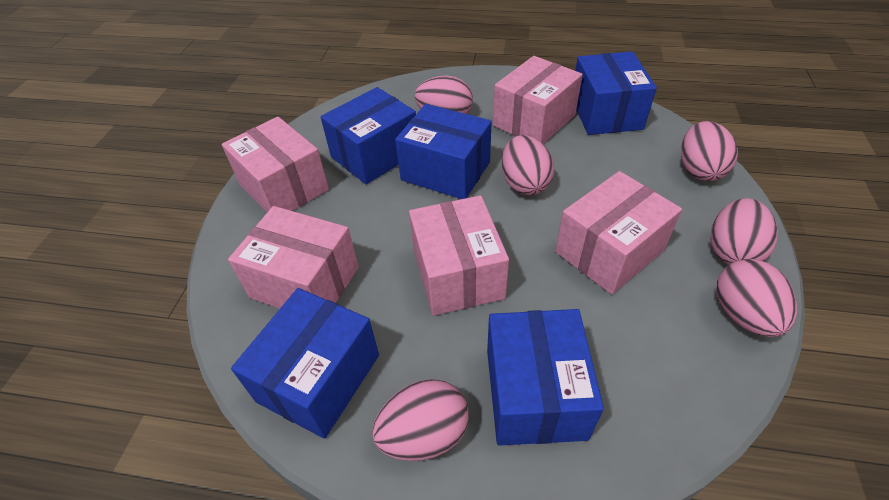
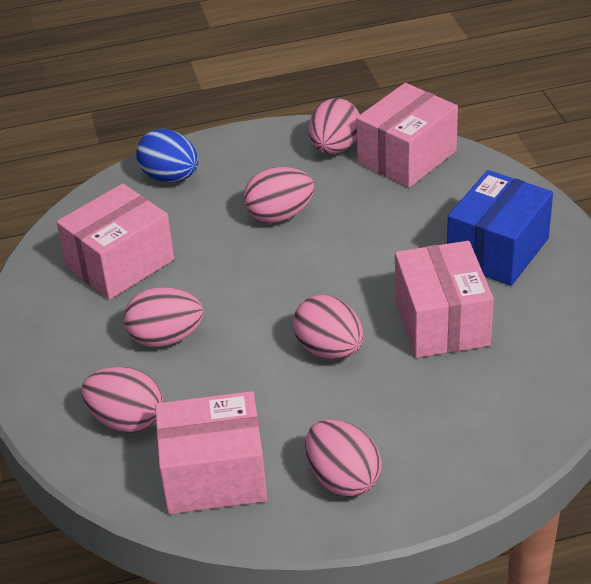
blue box: 5 -> 1
blue egg: 0 -> 1
pink box: 5 -> 4

